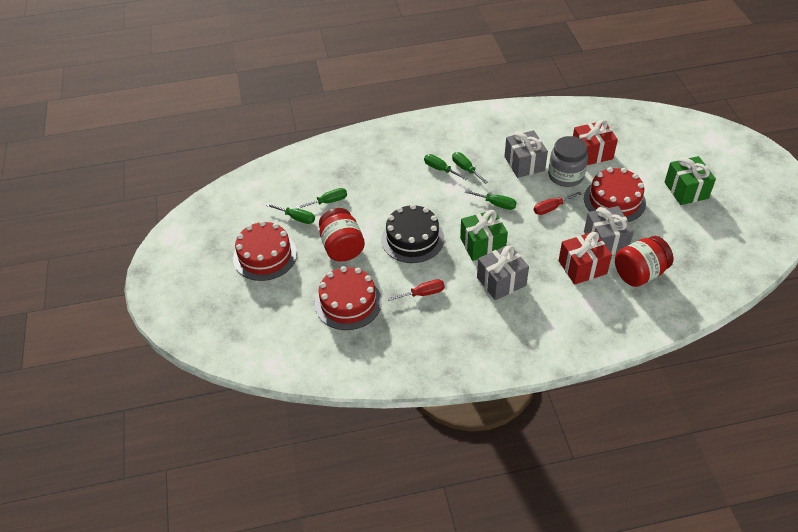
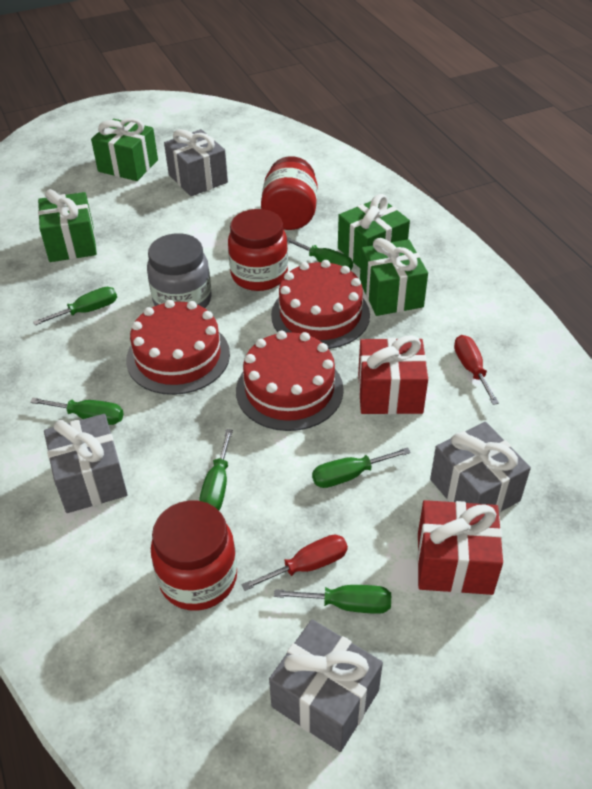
black cake: 1 -> 0
green gift: 2 -> 4
green screwdriver: 5 -> 6
grey gift: 3 -> 4
red jar: 2 -> 3

